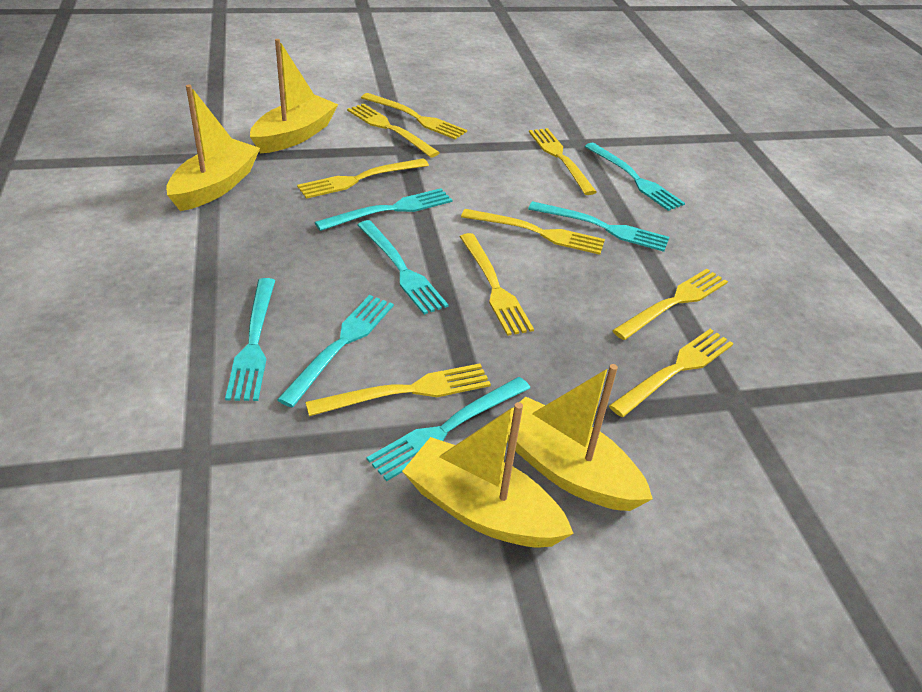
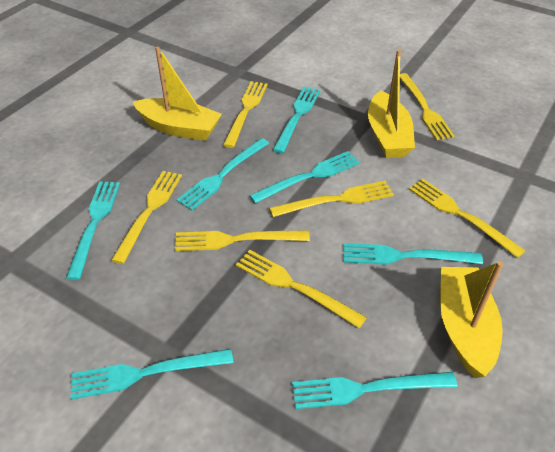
yellow boat: 4 -> 3
yellow fork: 9 -> 7

